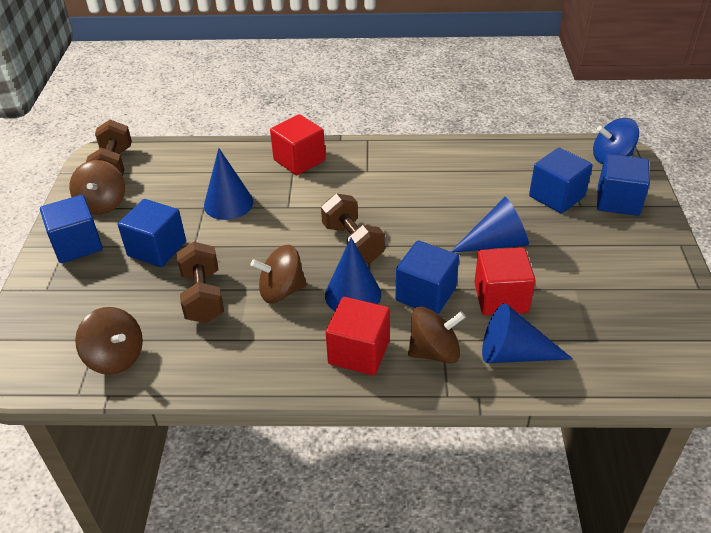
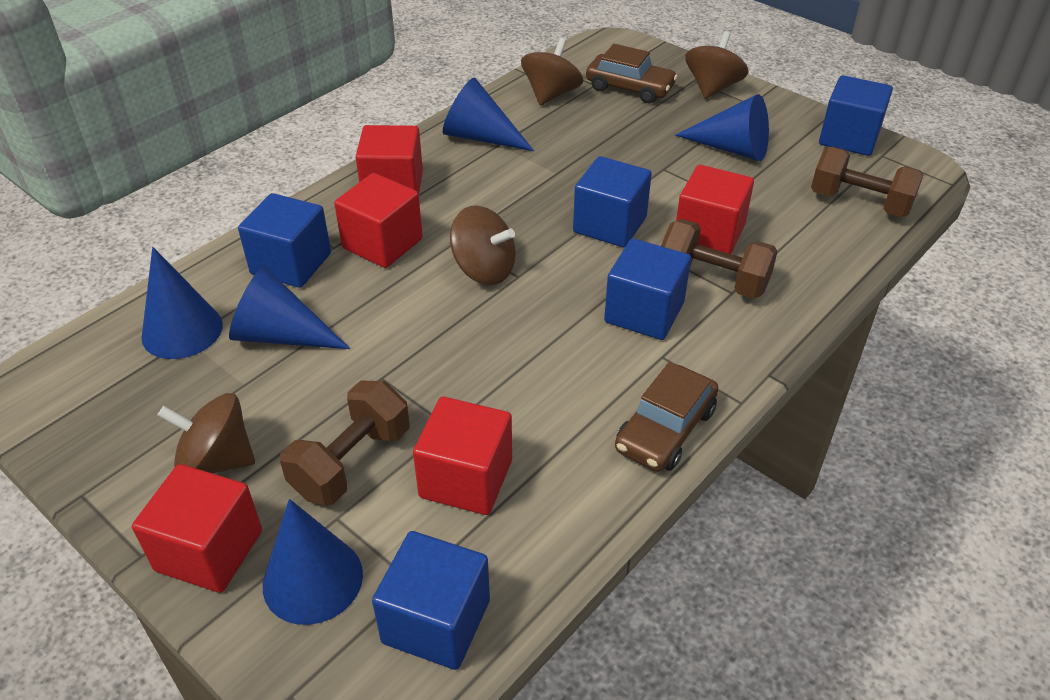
blue cone: 4 -> 5
blue spinning top: 1 -> 0
brown car: 0 -> 2
red cube: 3 -> 5

